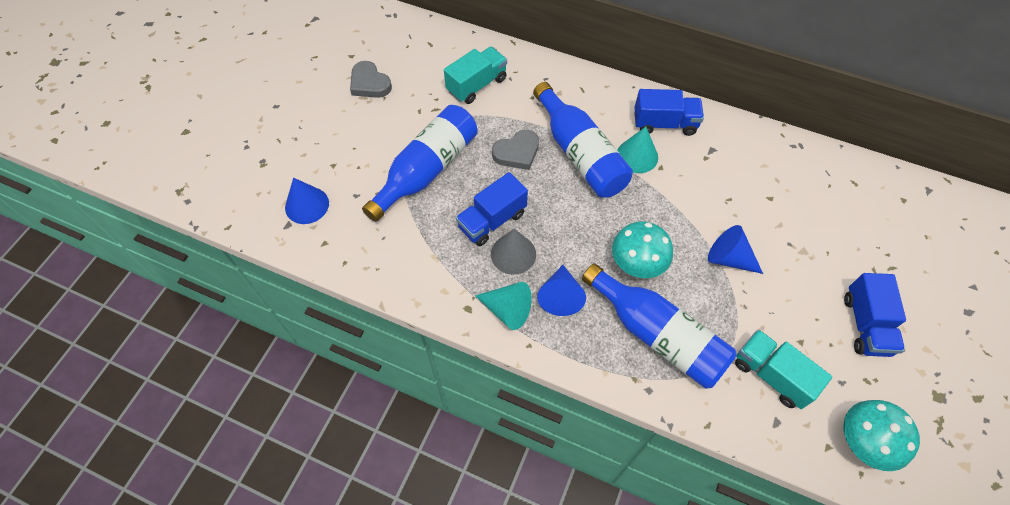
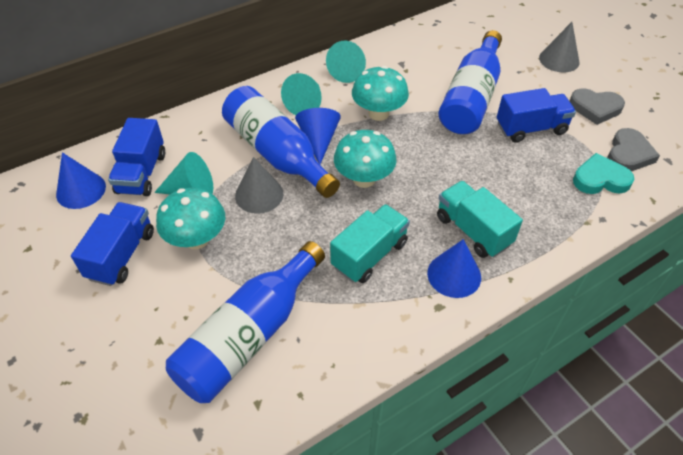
grey cone: 1 -> 2
turquoise cone: 2 -> 3
turquoise heart: 0 -> 1
turquoise mushroom: 2 -> 3

